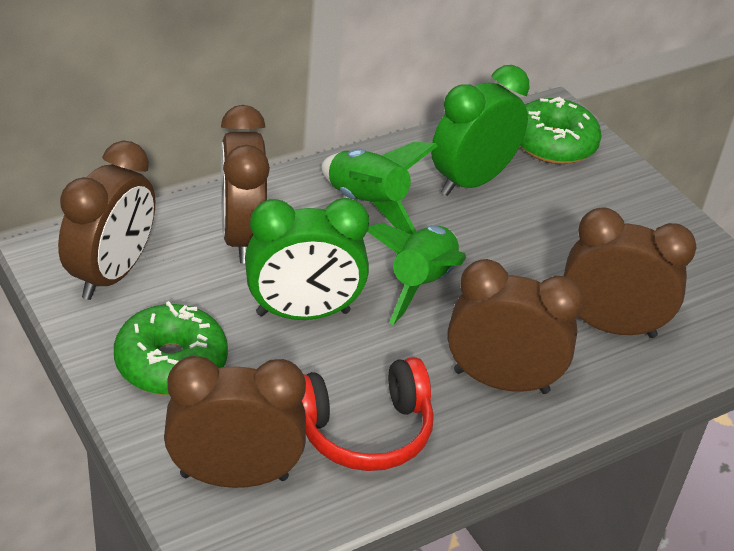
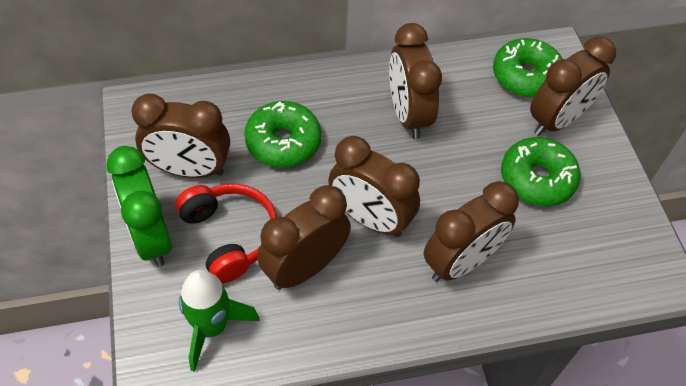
brown clock: 5 -> 6
green clock: 2 -> 1
green donut: 2 -> 3
green rocket: 2 -> 1

